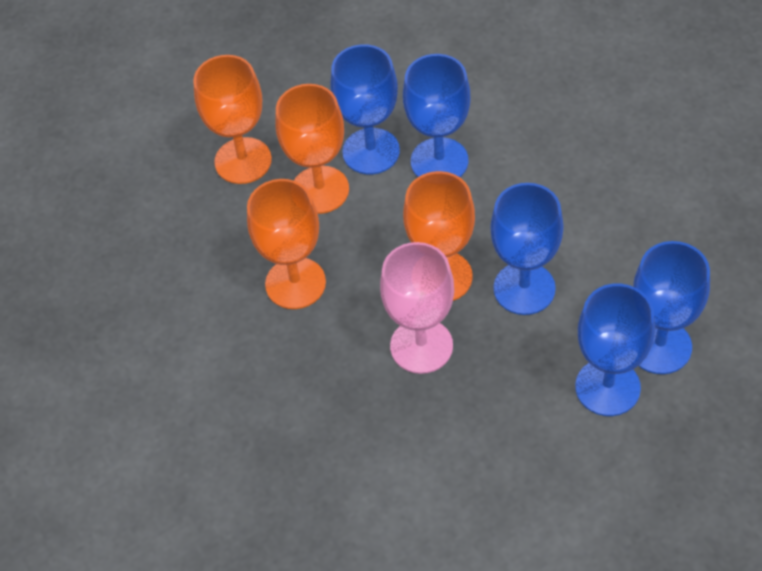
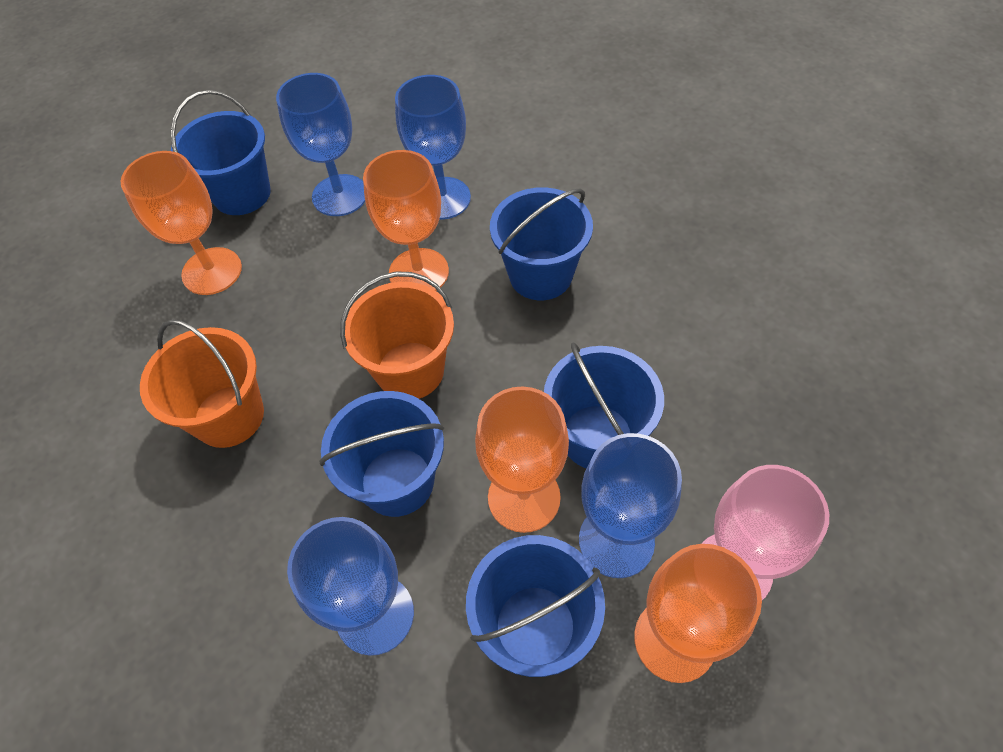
blue bucket: 0 -> 5
blue goblet: 5 -> 4
orange bucket: 0 -> 2

